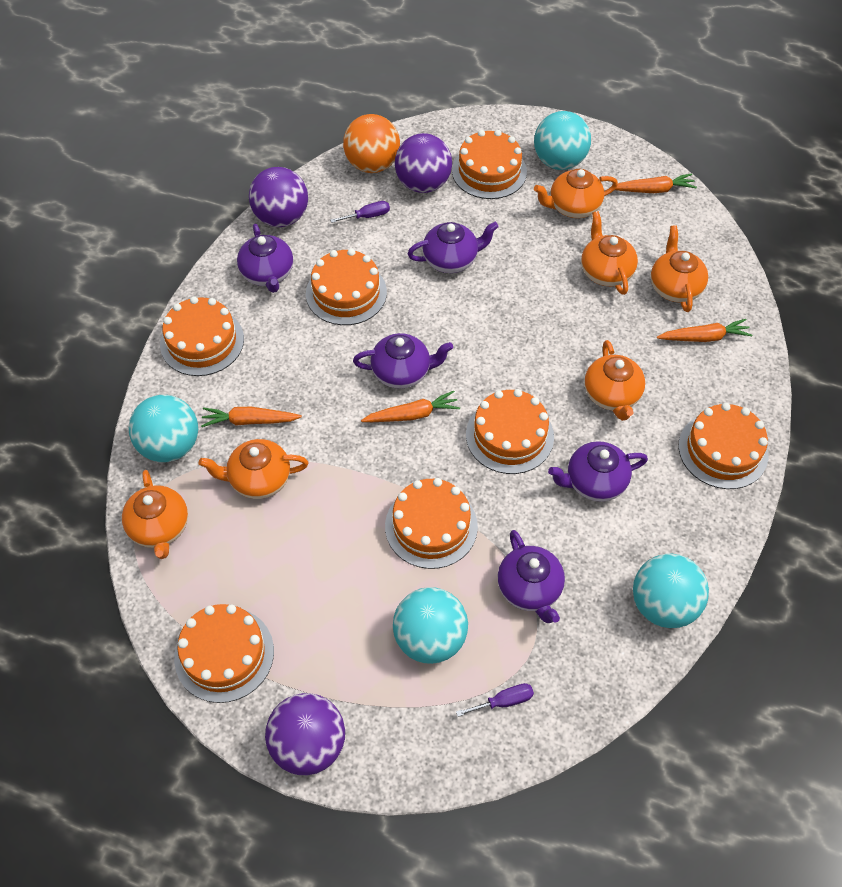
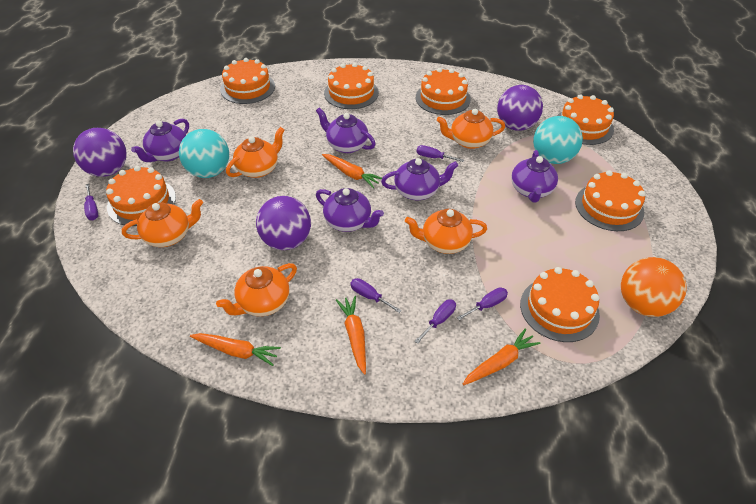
orange teapot: 6 -> 5
purple screwdriver: 2 -> 5
turquoise ball: 4 -> 2

